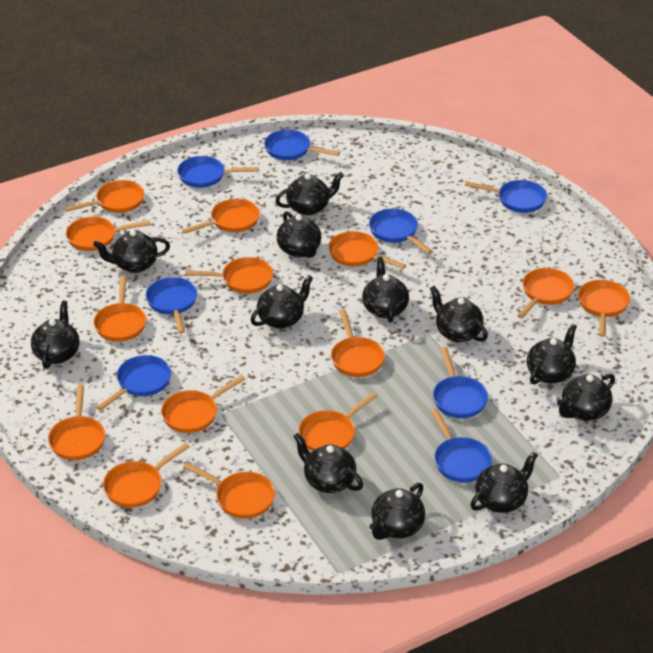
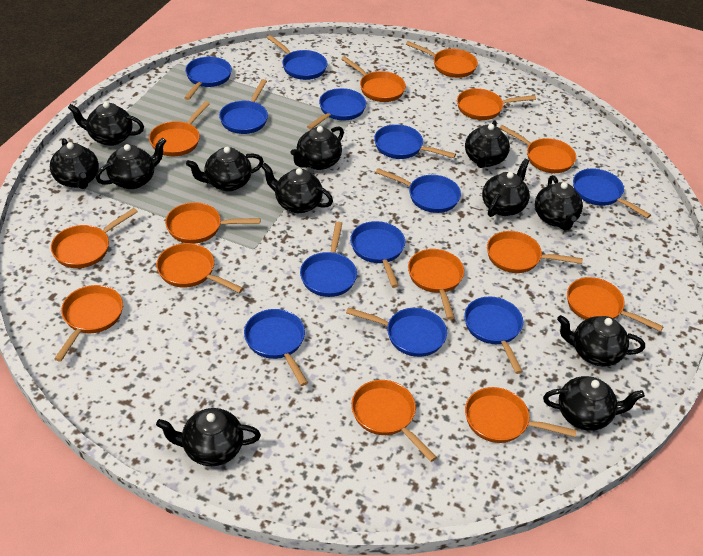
blue pan: 8 -> 12

